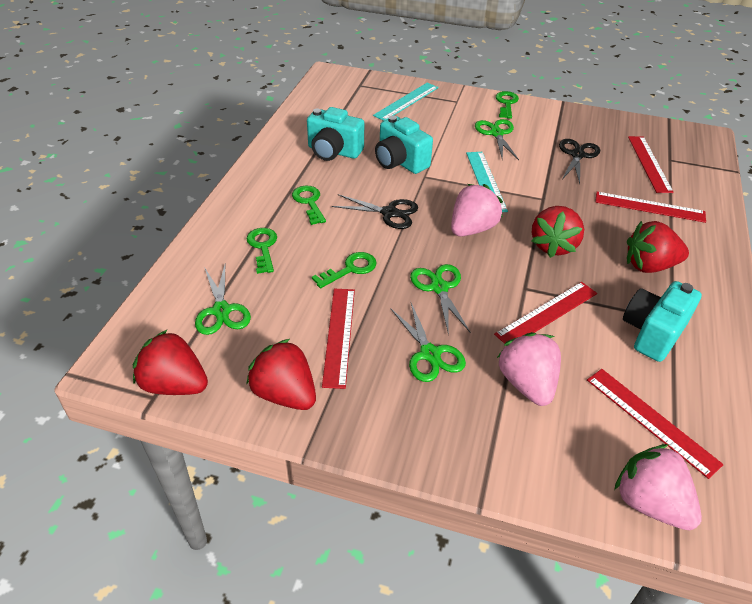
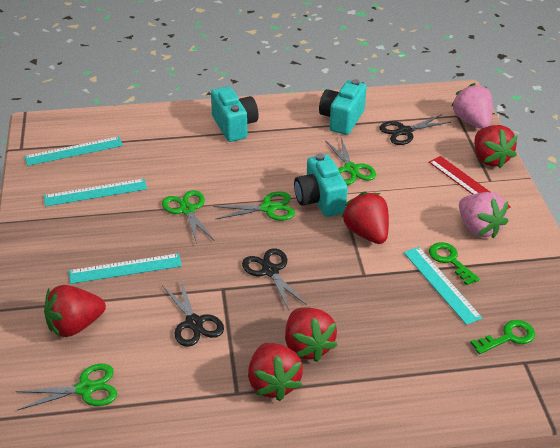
black scissors: 2 -> 3
green key: 4 -> 2
pink strawberry: 3 -> 2
red ruler: 5 -> 1
red strawberry: 4 -> 5
turquoise ruler: 2 -> 4

